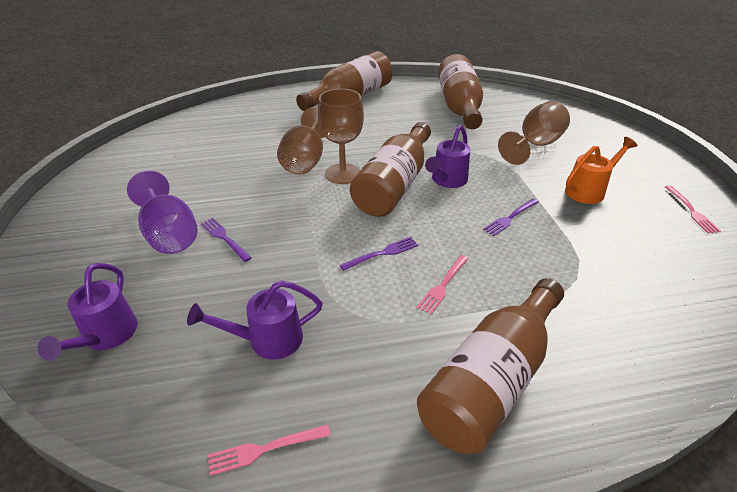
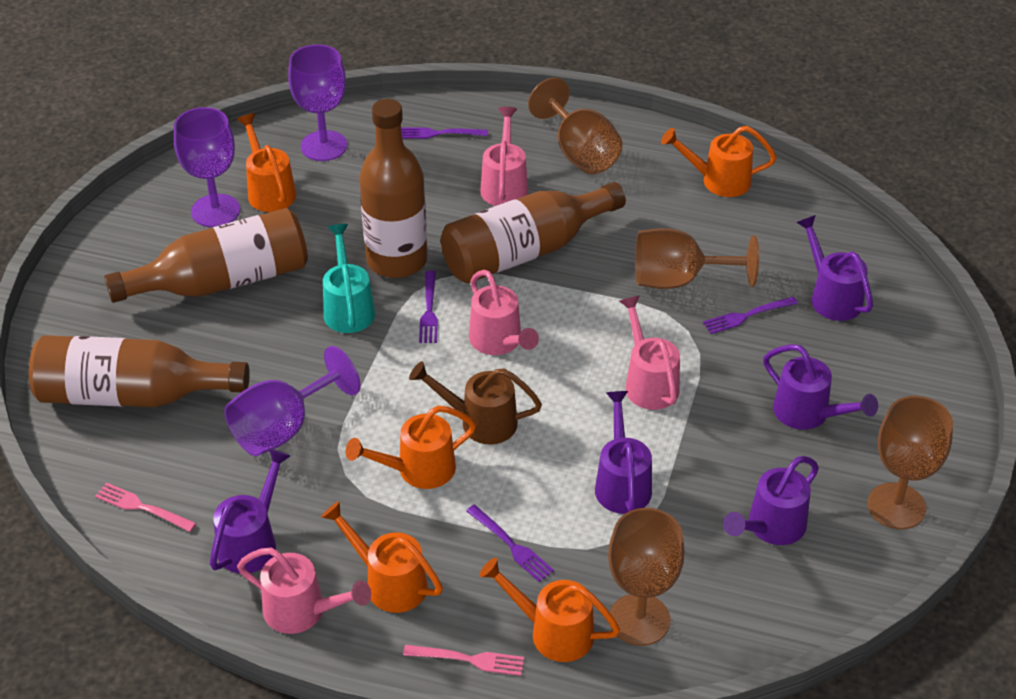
brown goblet: 3 -> 4
brown watering can: 0 -> 1
orange watering can: 1 -> 5
pink fork: 3 -> 2
pink watering can: 0 -> 4
purple fork: 3 -> 4
purple goblet: 1 -> 3
purple watering can: 3 -> 5
turquoise watering can: 0 -> 1

